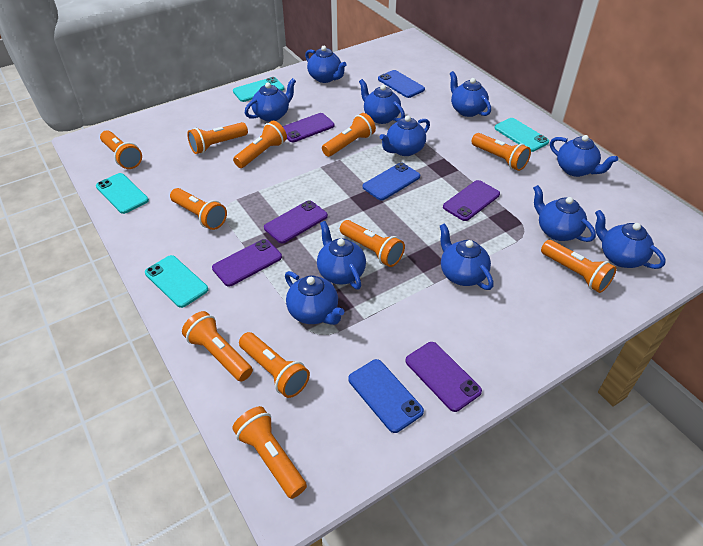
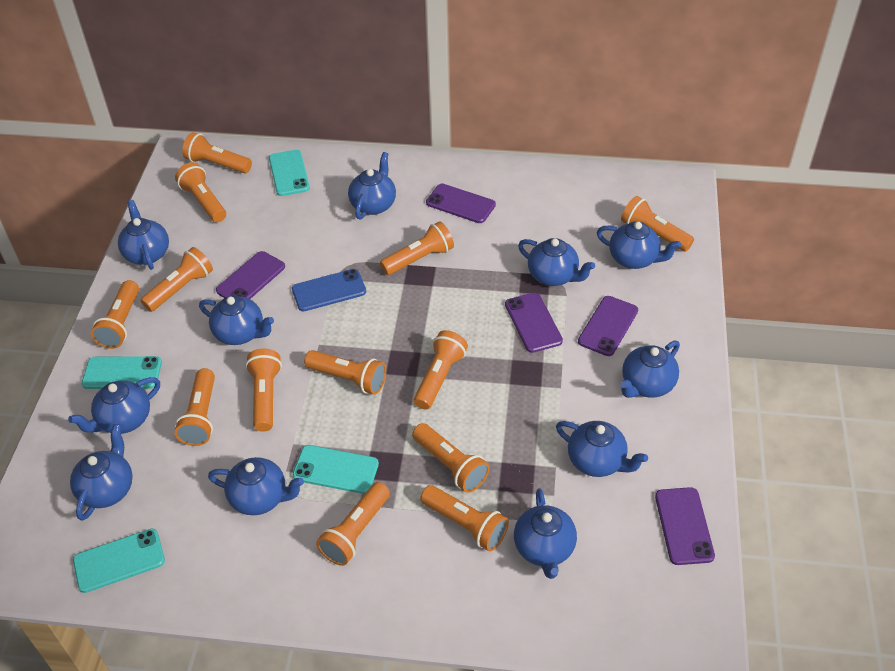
blue phone: 3 -> 1
orange flashlight: 11 -> 13

